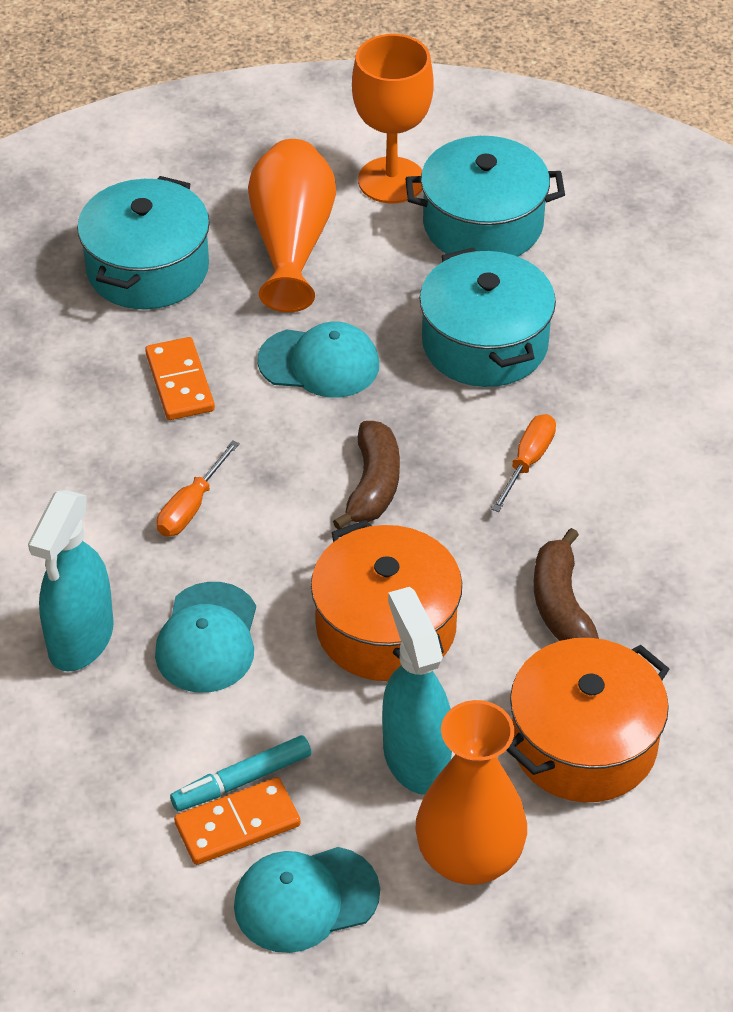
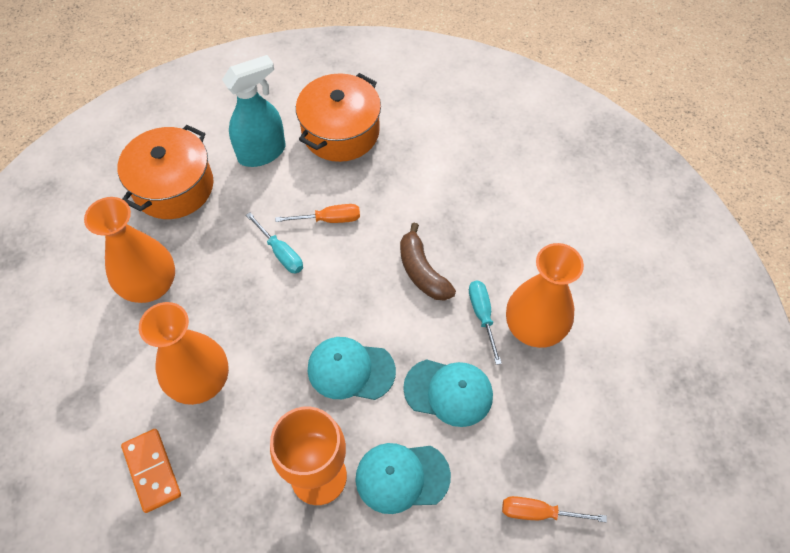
brown banana: 2 -> 1
orange domino: 2 -> 1
orange vase: 2 -> 3
turquoise marker: 1 -> 0
turquoise pot: 3 -> 0
turquoise screwdriver: 0 -> 2
turquoise spray bottle: 2 -> 1

